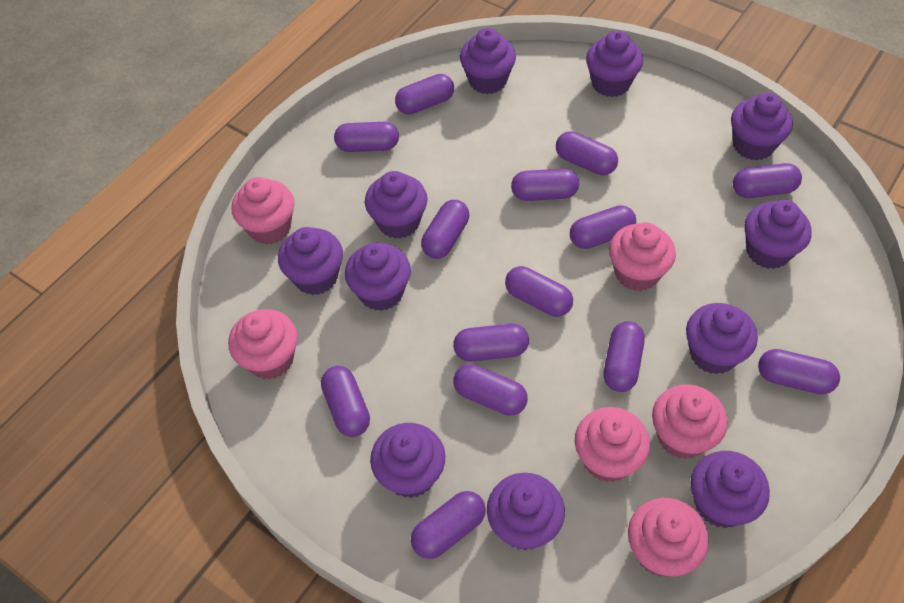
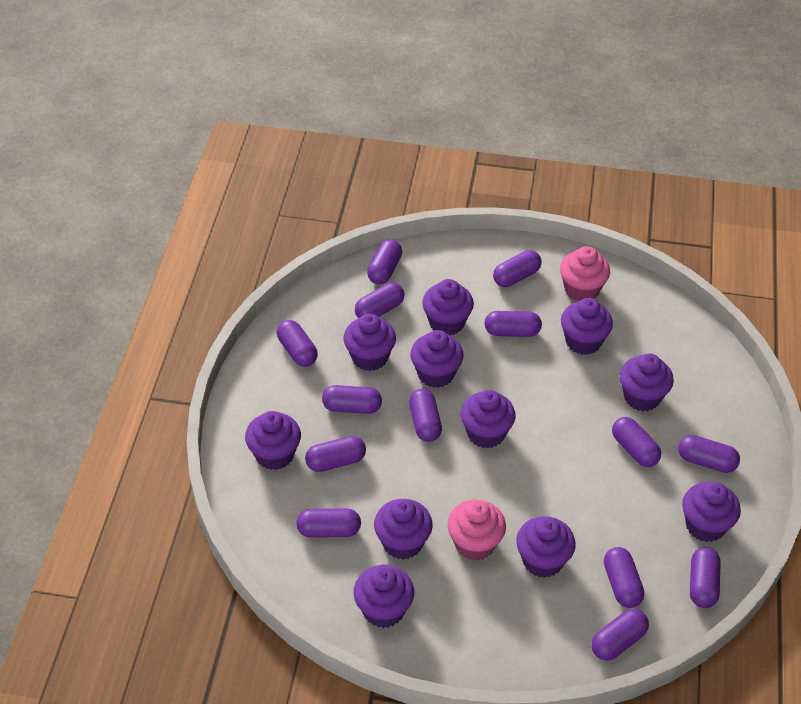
pink cupcake: 6 -> 2

